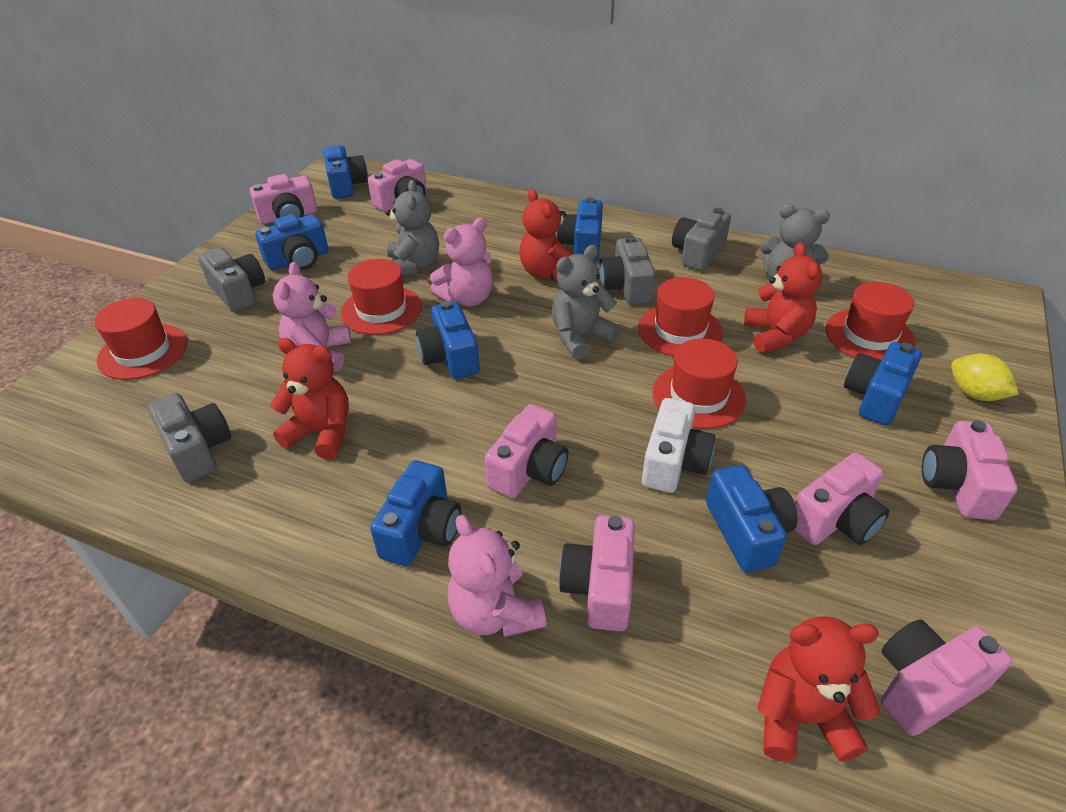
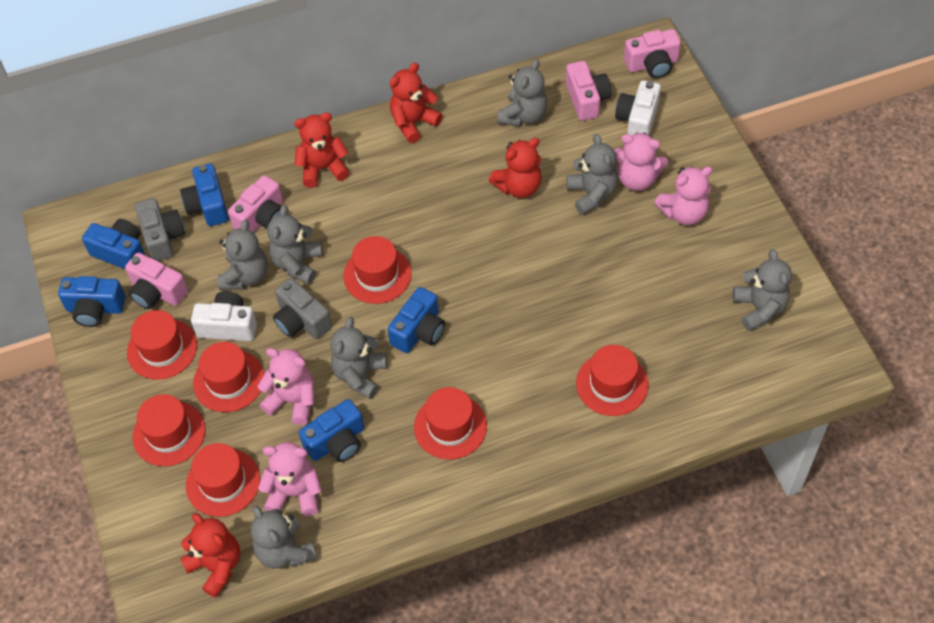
blue camera: 7 -> 5
grey camera: 4 -> 2
grey teddy bear: 3 -> 7
pink camera: 7 -> 4
pink teddy bear: 3 -> 4
red hat: 5 -> 7
white camera: 1 -> 2
yellow lemon: 1 -> 0

